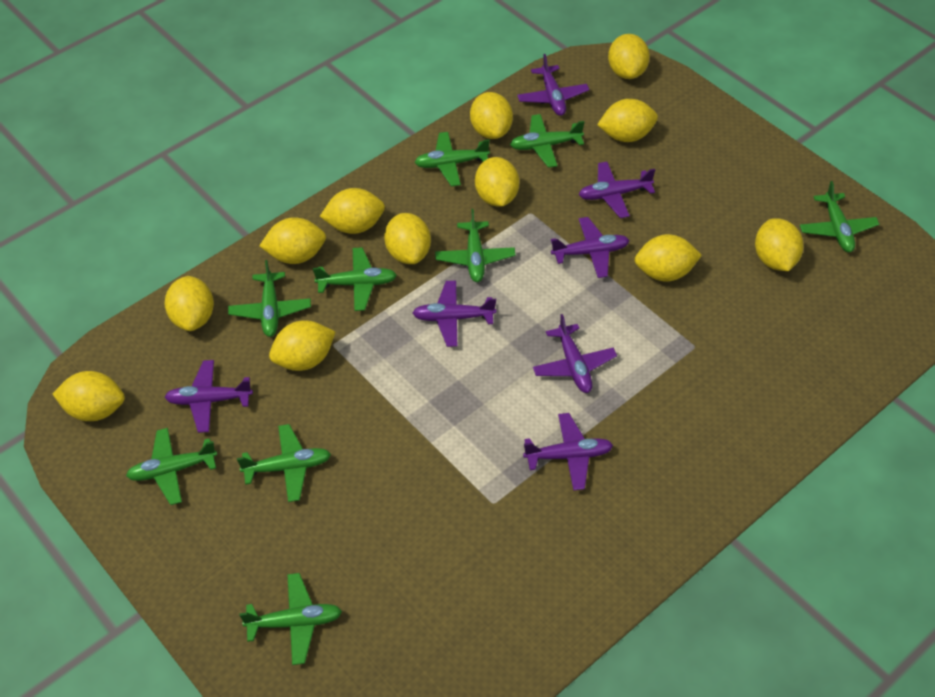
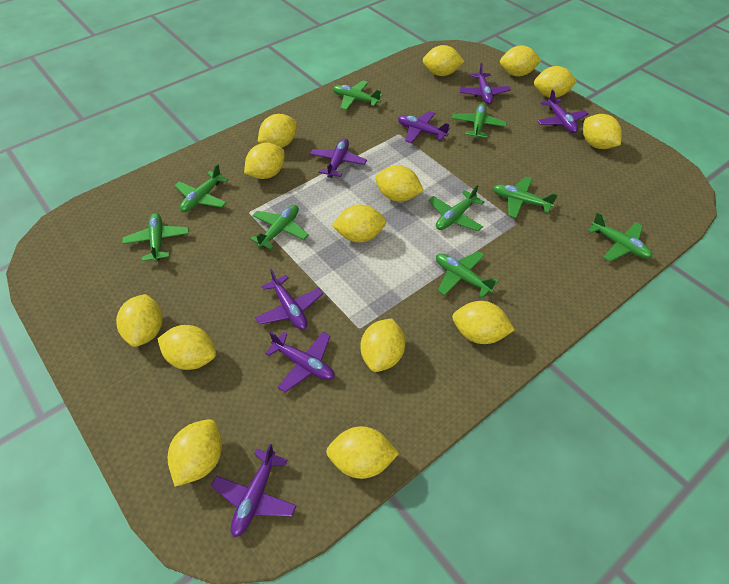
yellow lemon: 12 -> 14

